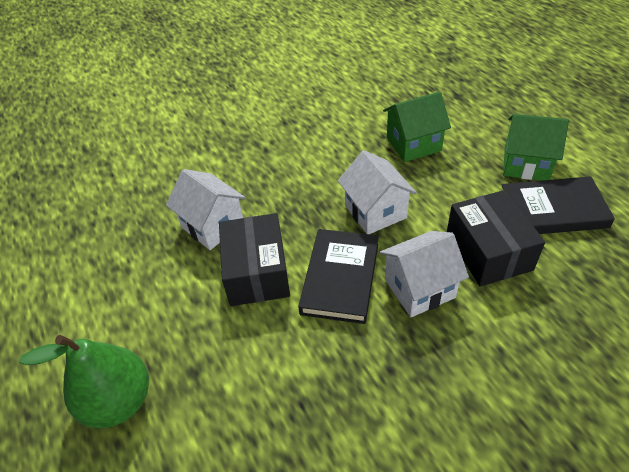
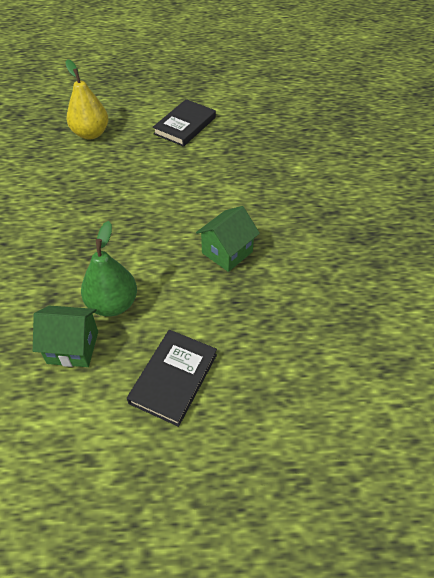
black box: 2 -> 0
white house: 3 -> 0
yellow pear: 0 -> 1

